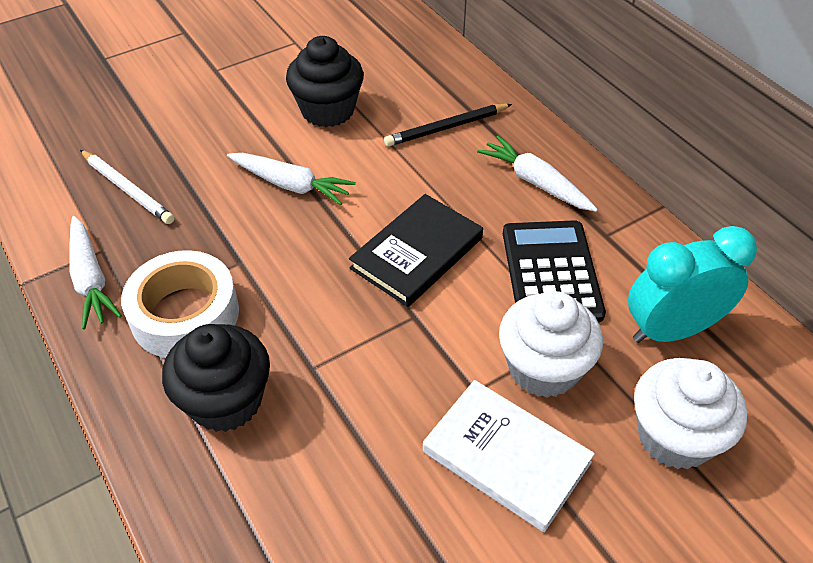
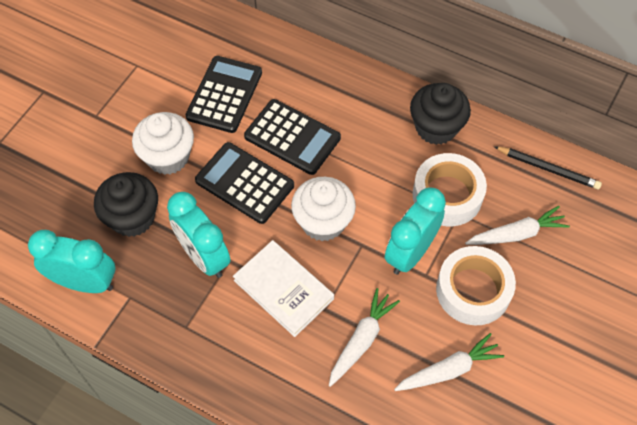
black book: 1 -> 0
black calculator: 1 -> 3
turquoise clock: 1 -> 3
white pencil: 1 -> 0
white tape: 1 -> 2

